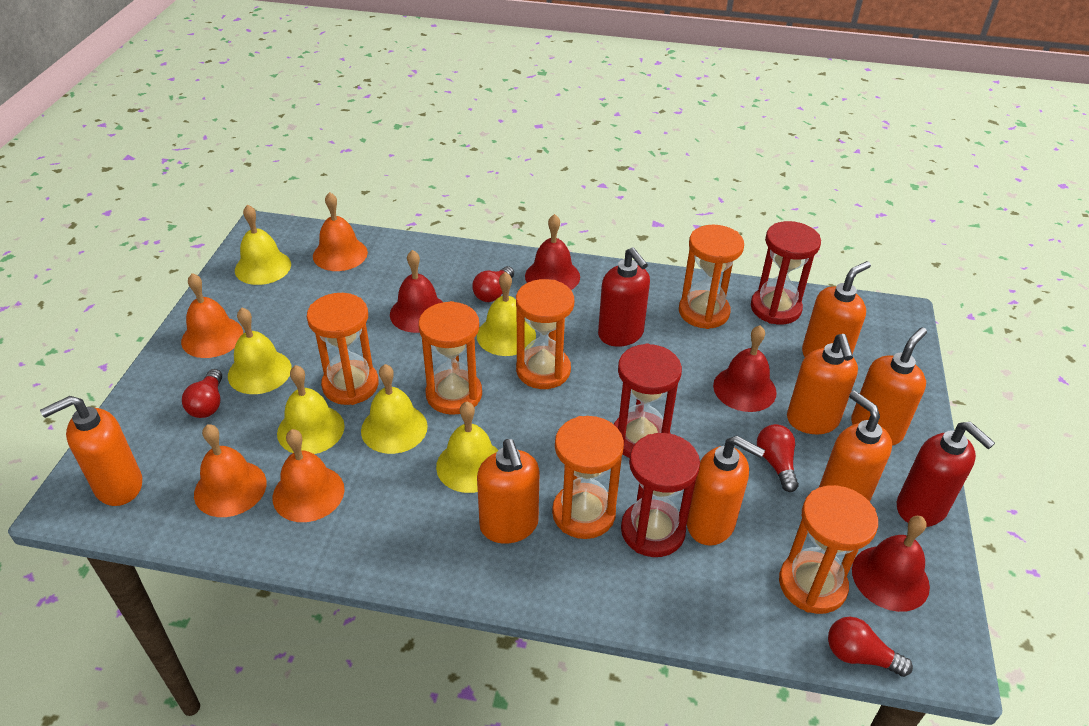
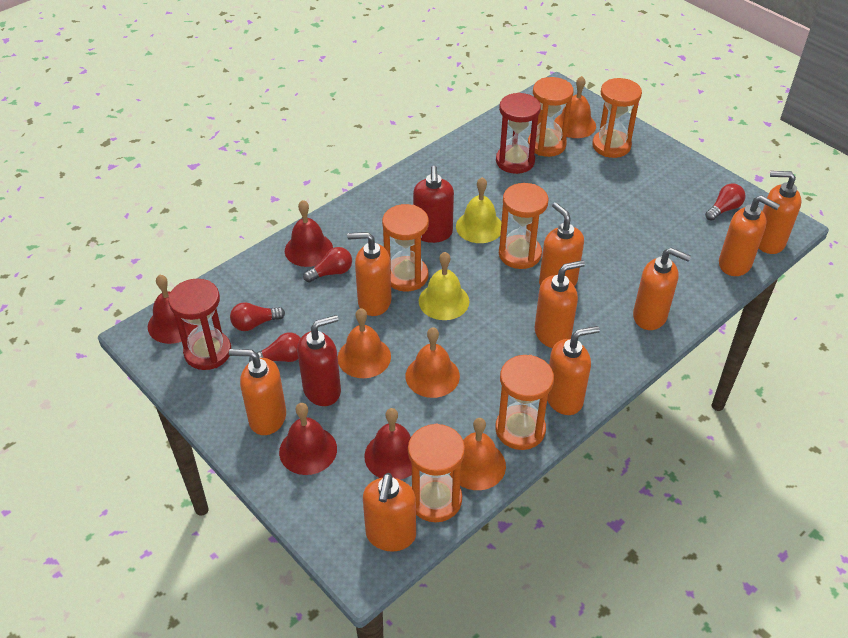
orange soap dispenser: 7 -> 9
red hourglass: 3 -> 2
yellow bell: 6 -> 2

